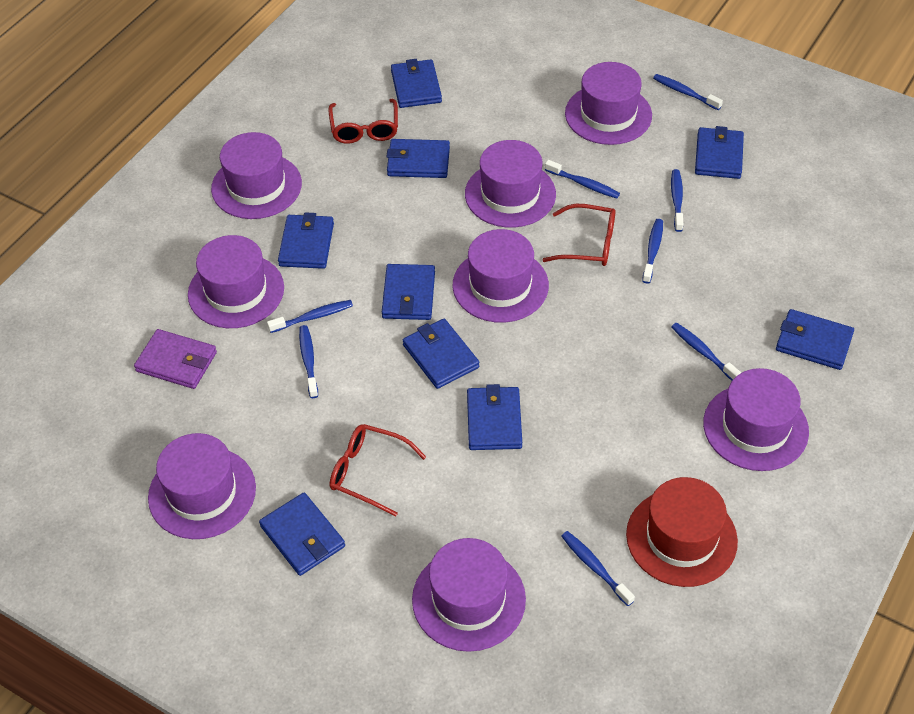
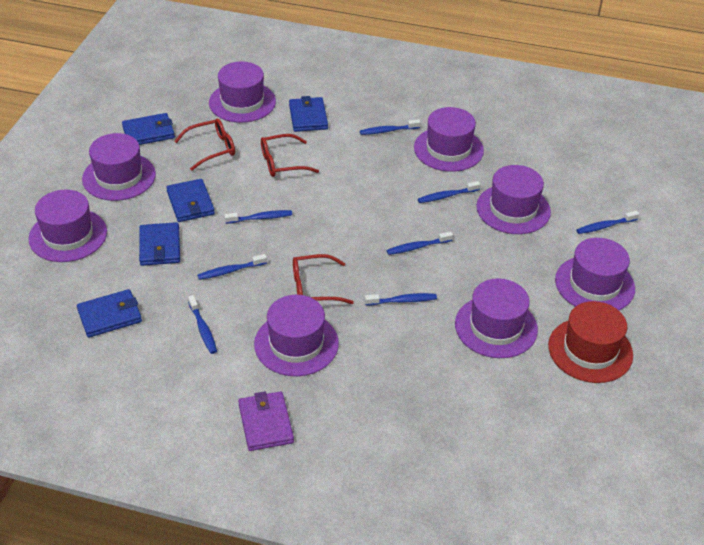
blue wallet: 9 -> 5

